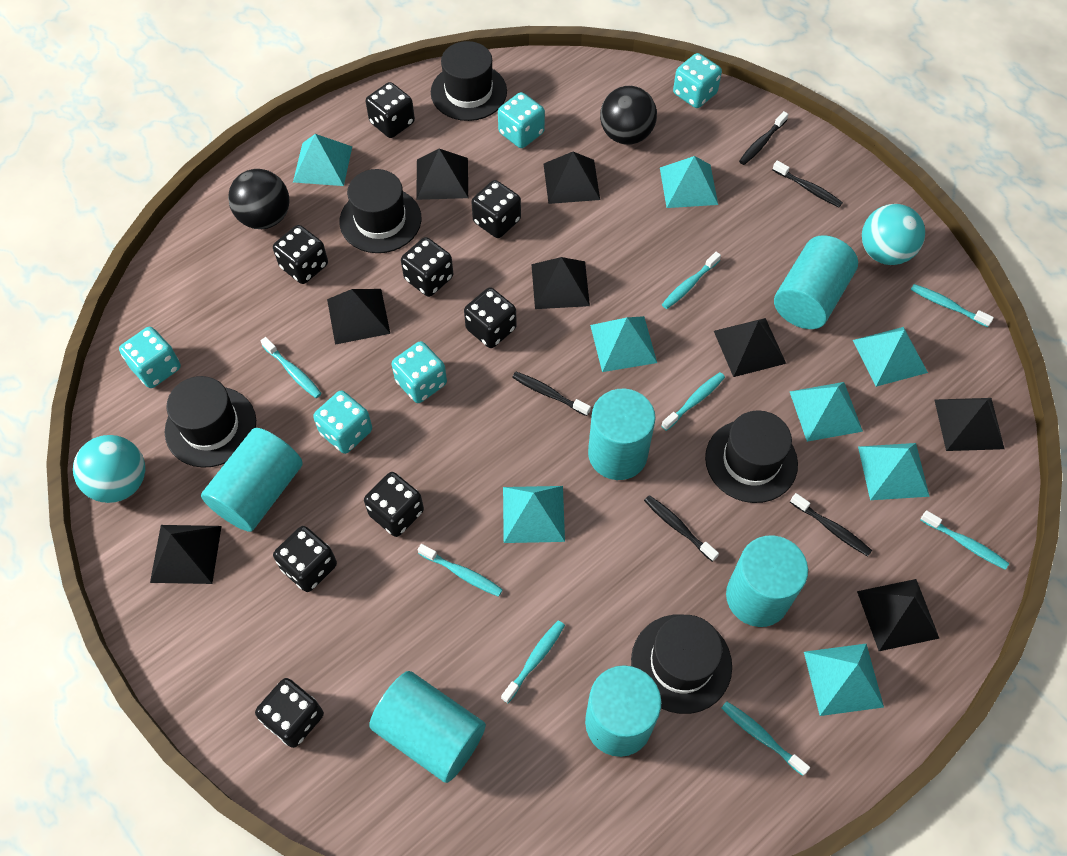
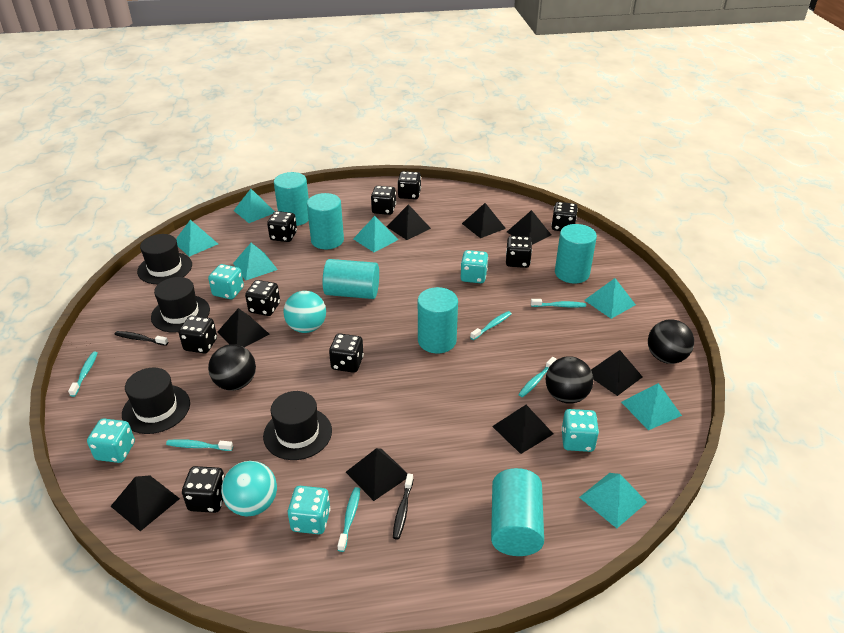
black ball: 2 -> 3
black dice: 8 -> 9
black hat: 5 -> 4
black toothbrush: 5 -> 2
turquoise pyramid: 8 -> 7
turquoise toothbrush: 8 -> 6

